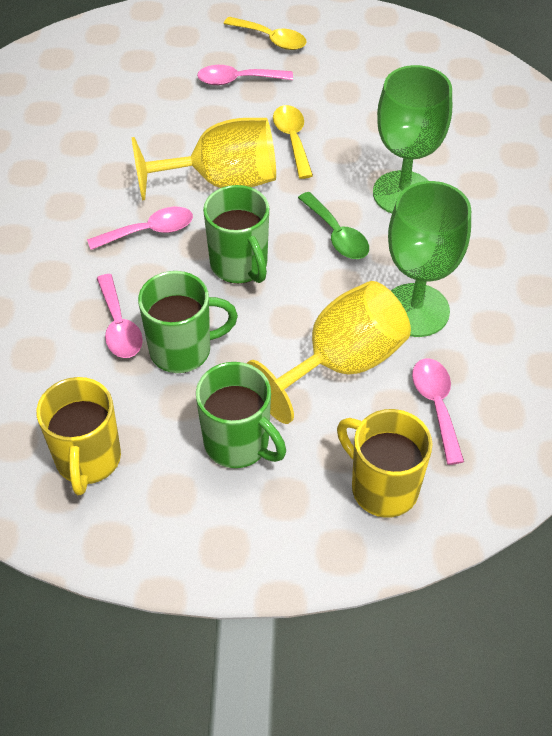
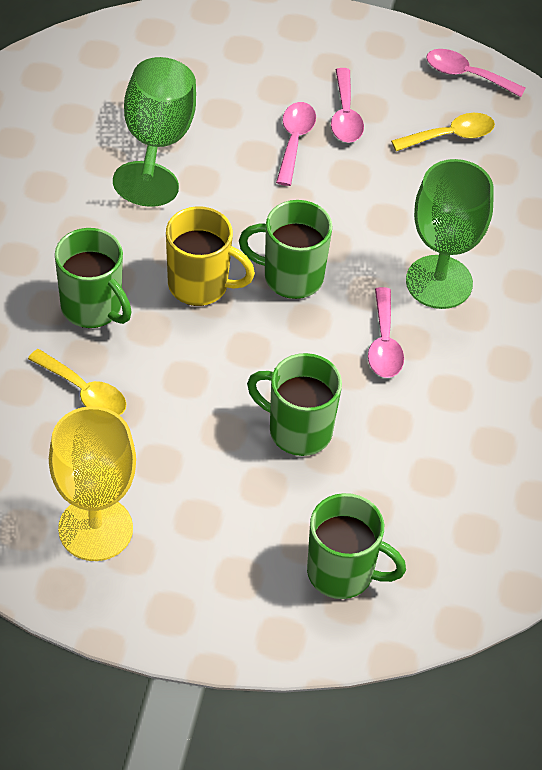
green mug: 3 -> 4
green spoon: 1 -> 0
yellow goblet: 2 -> 1
yellow mug: 2 -> 1

